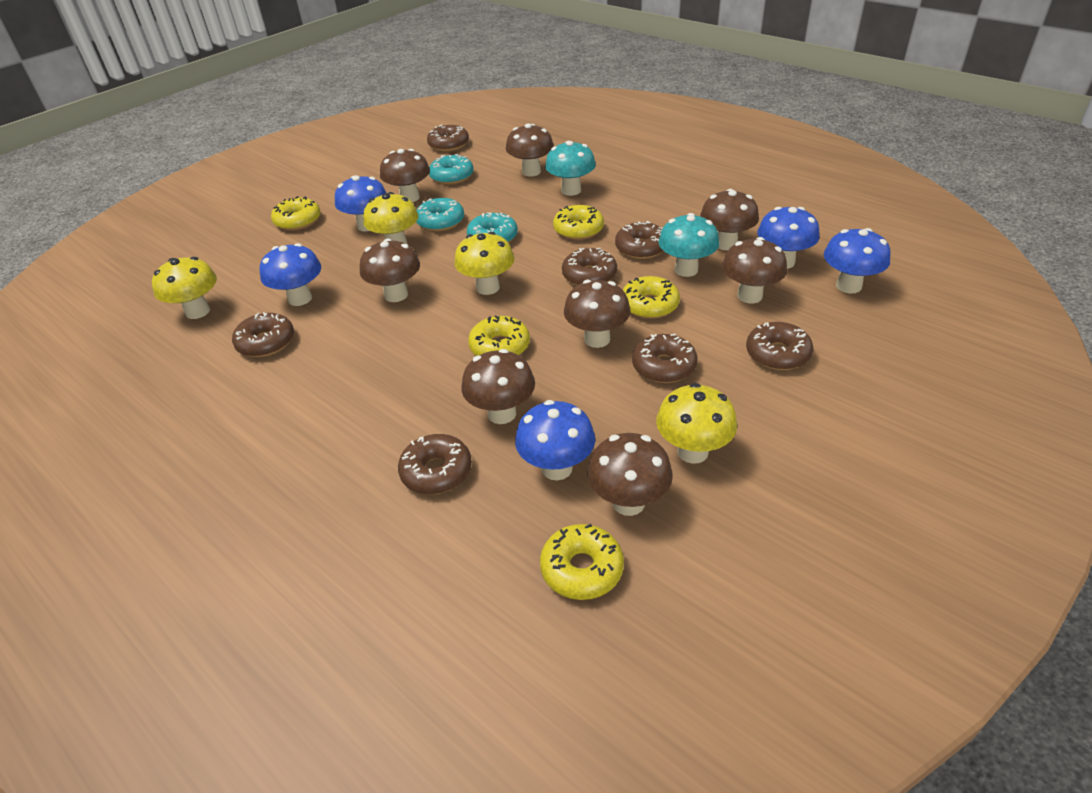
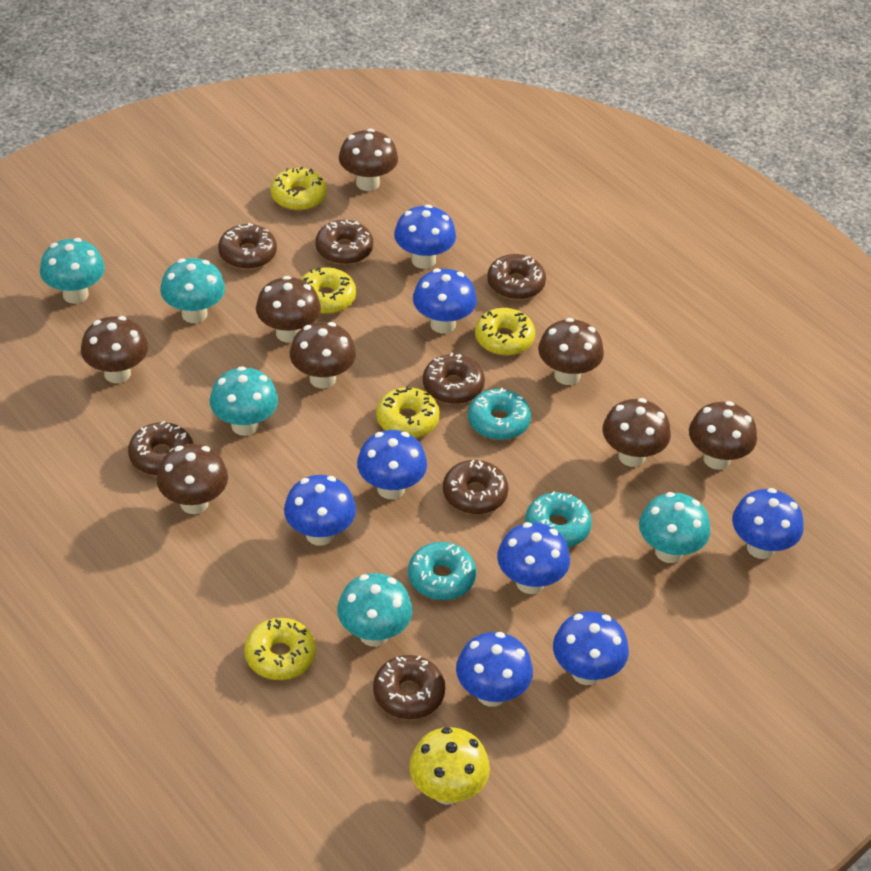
blue mushroom: 5 -> 8
turquoise mushroom: 2 -> 5
yellow mushroom: 4 -> 1

